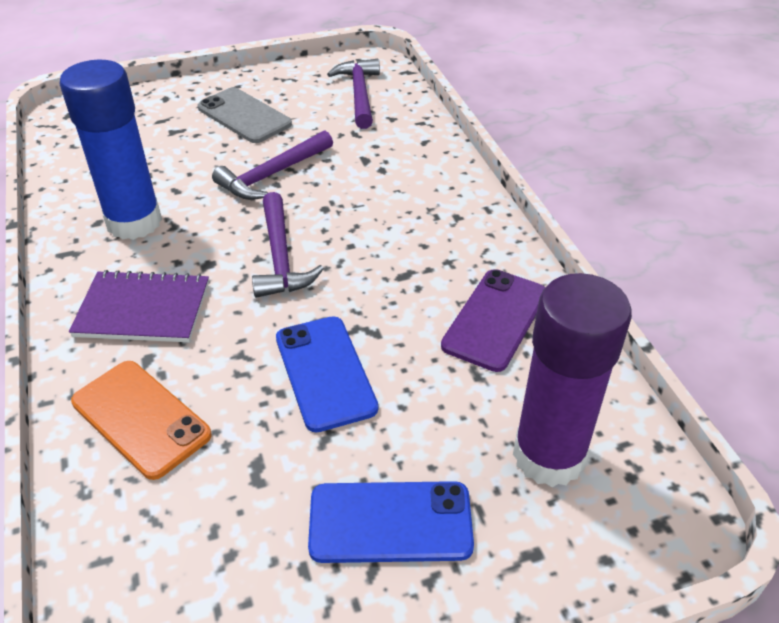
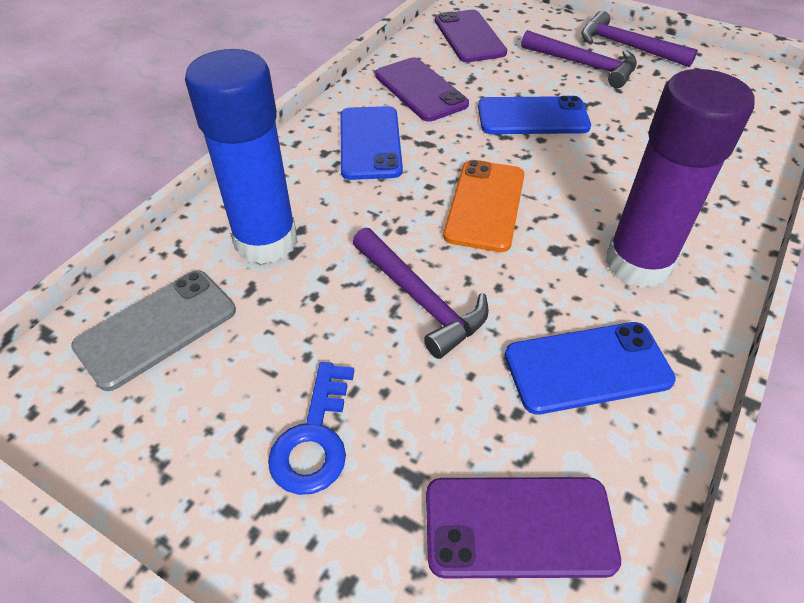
blue key: 0 -> 1
blue phone: 2 -> 3
purple notebook: 1 -> 0
purple phone: 1 -> 3

